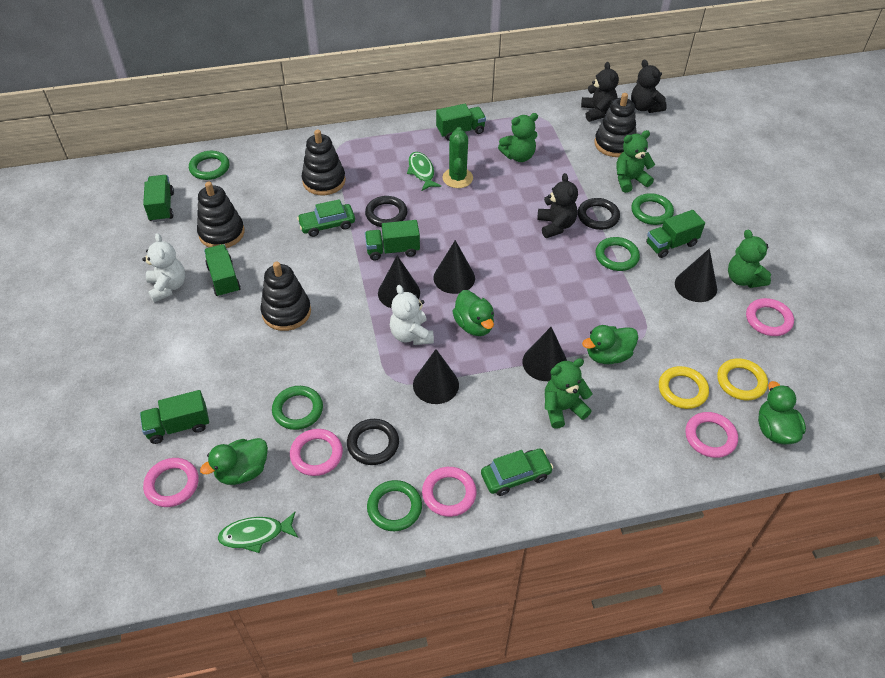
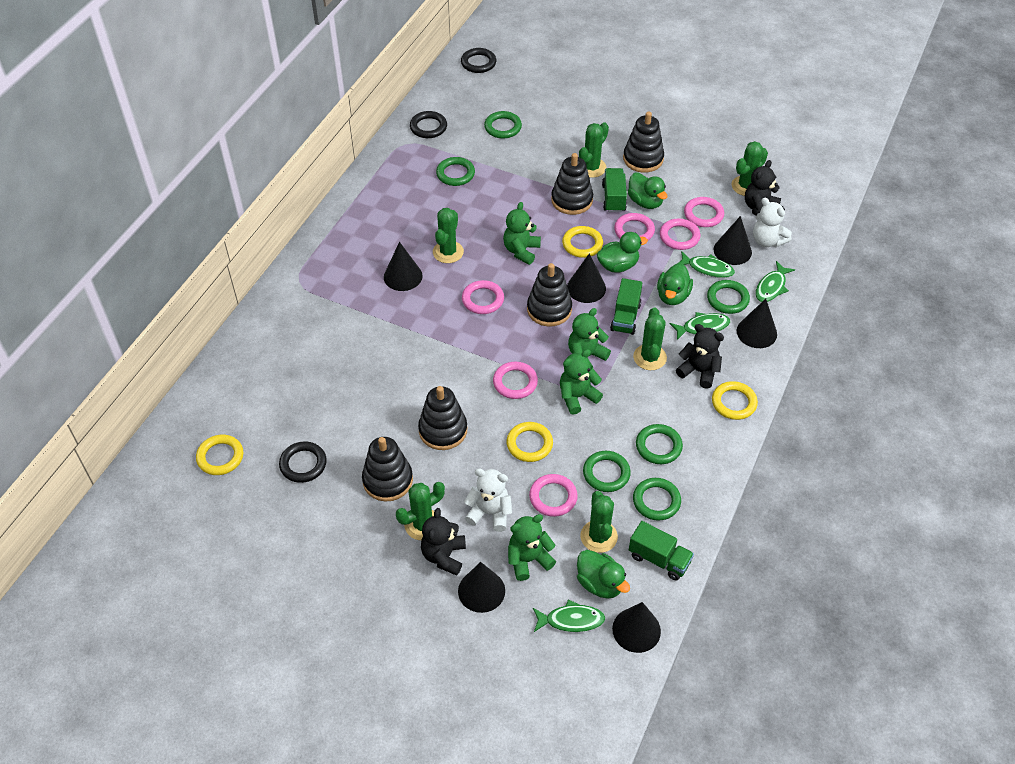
black cone: 5 -> 6
black stacking toy: 4 -> 5
green cactus: 1 -> 6
green car: 2 -> 0
green fish: 2 -> 4
green ring: 5 -> 6
green truck: 6 -> 3
pink ring: 5 -> 6
yellow ring: 2 -> 4

